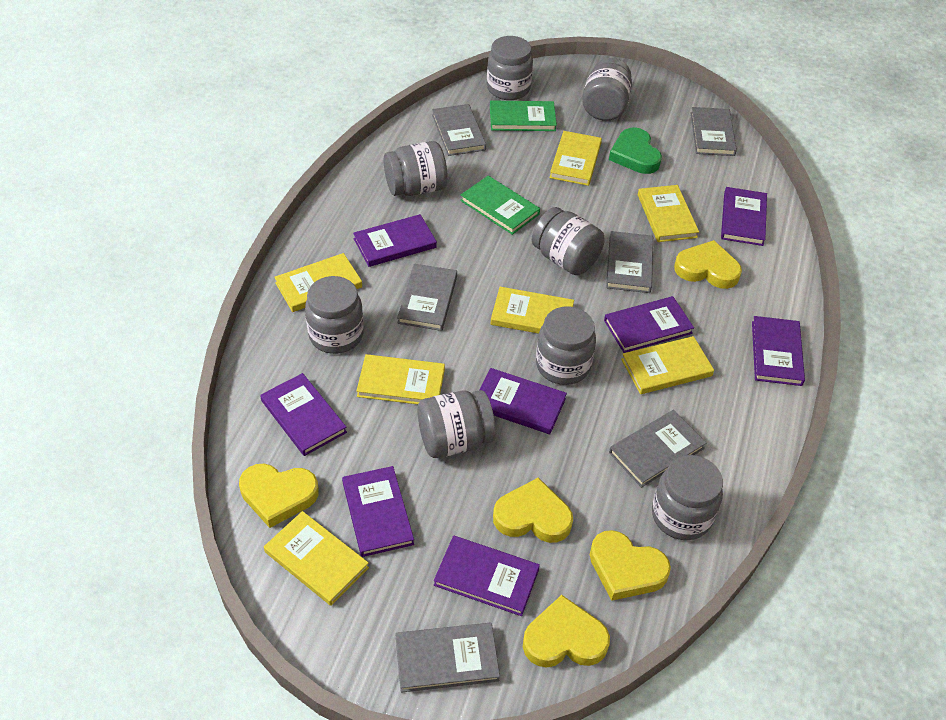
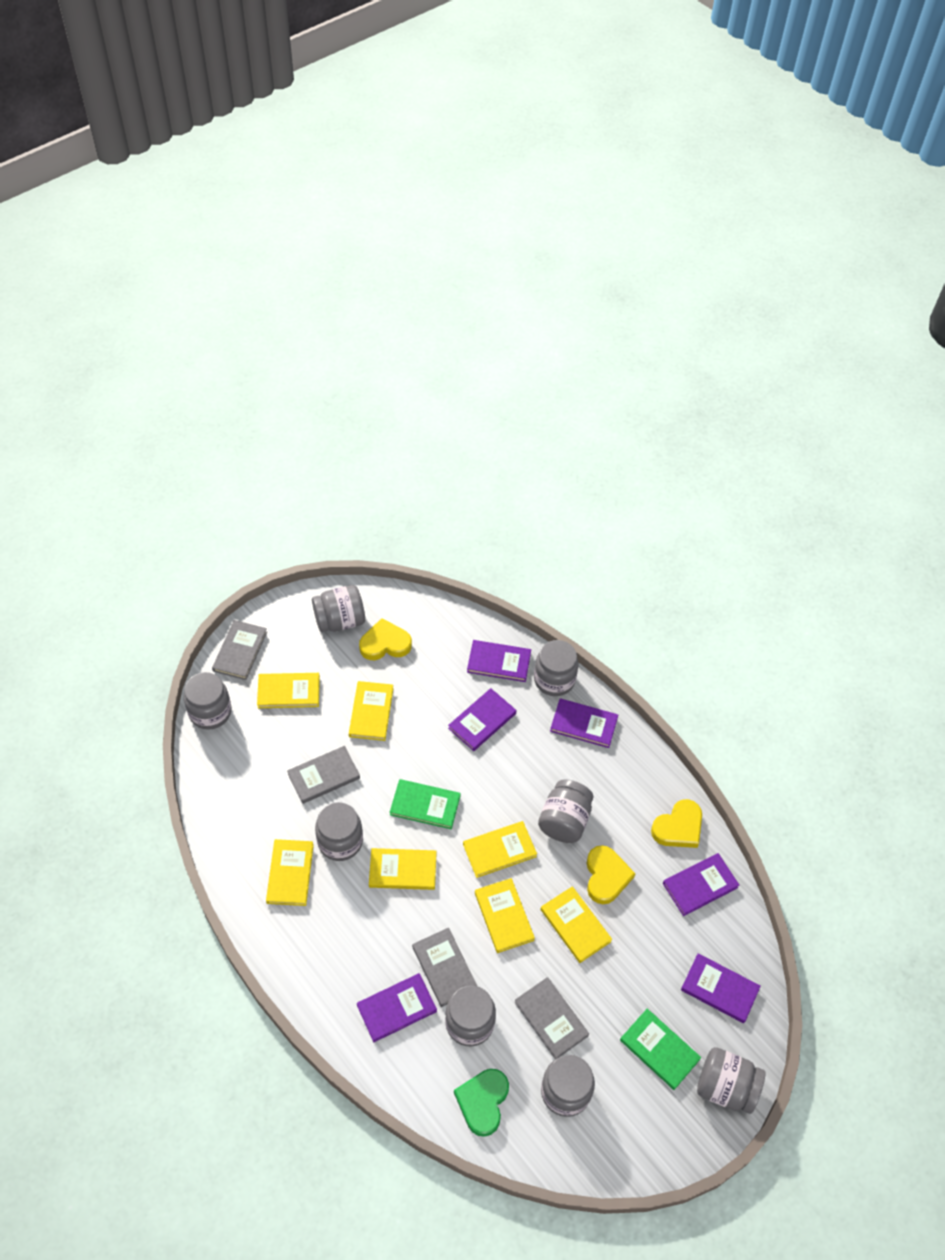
grey book: 6 -> 4
purple book: 8 -> 6
yellow heart: 5 -> 3

